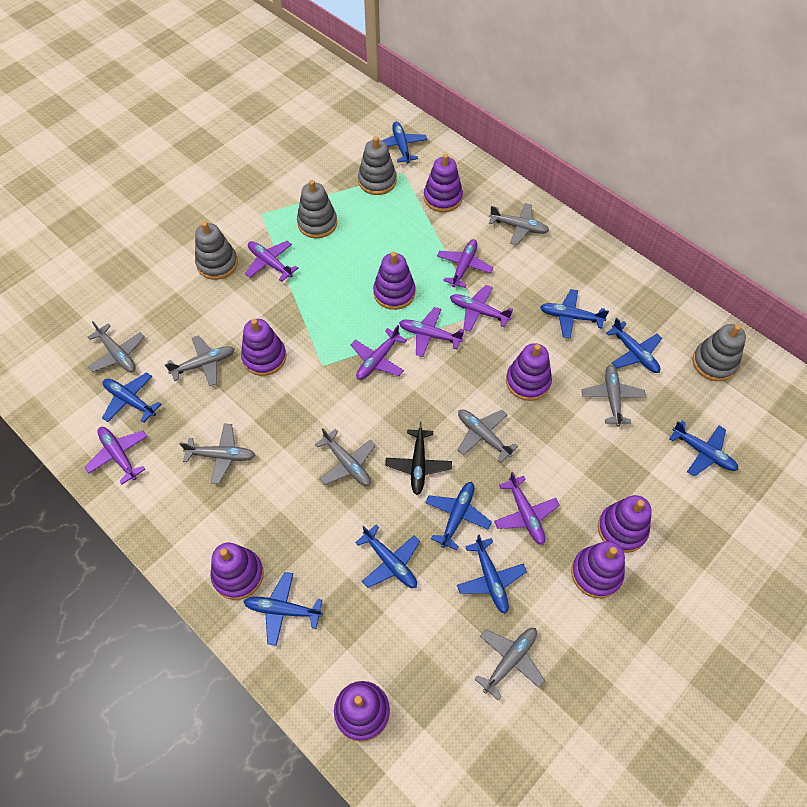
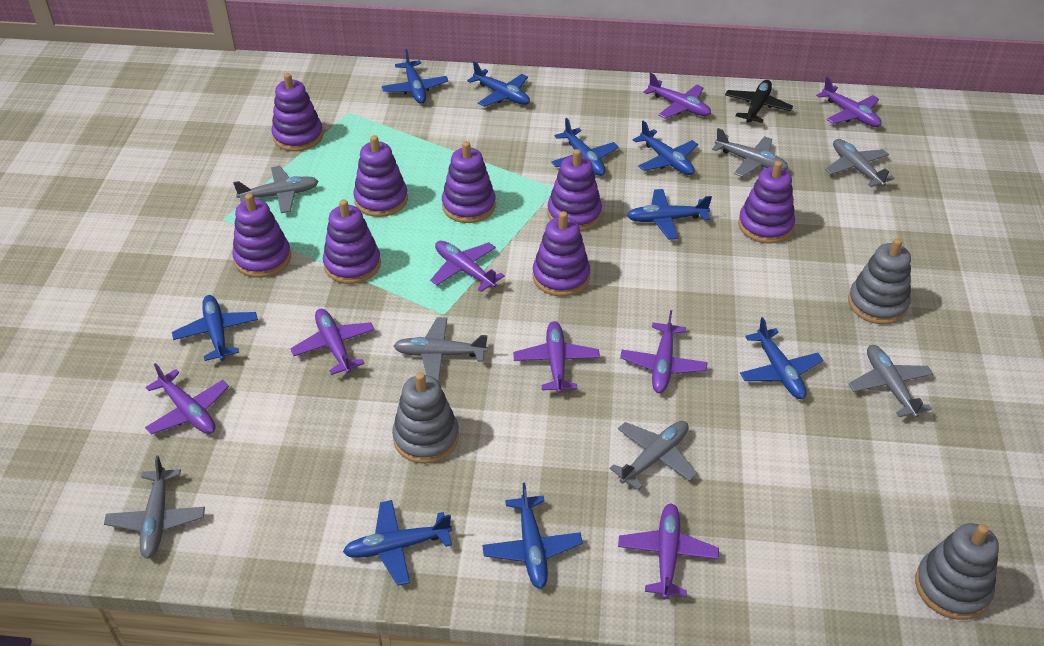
grey plane: 8 -> 7
grey stacking toy: 4 -> 3
purple plane: 7 -> 8

